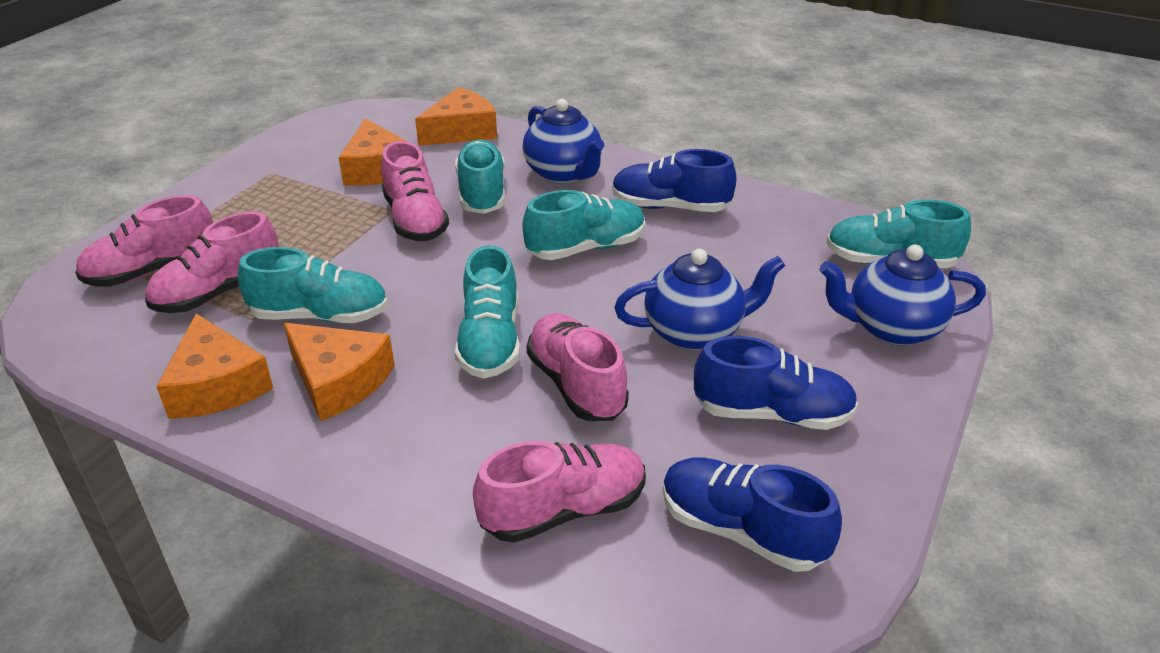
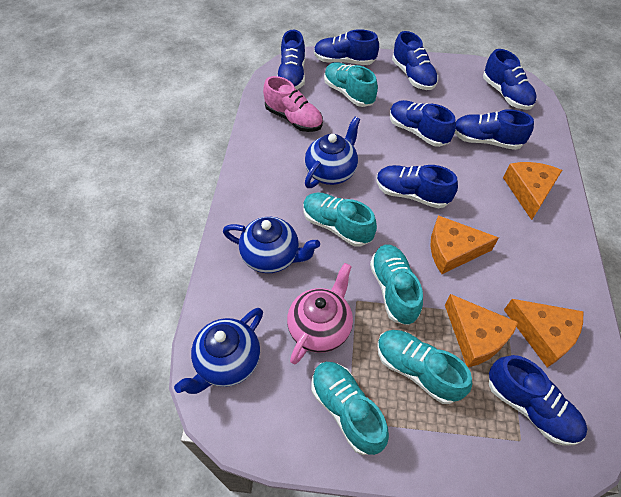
blue shoe: 3 -> 8
pink shoe: 5 -> 1
pink teapot: 0 -> 1

